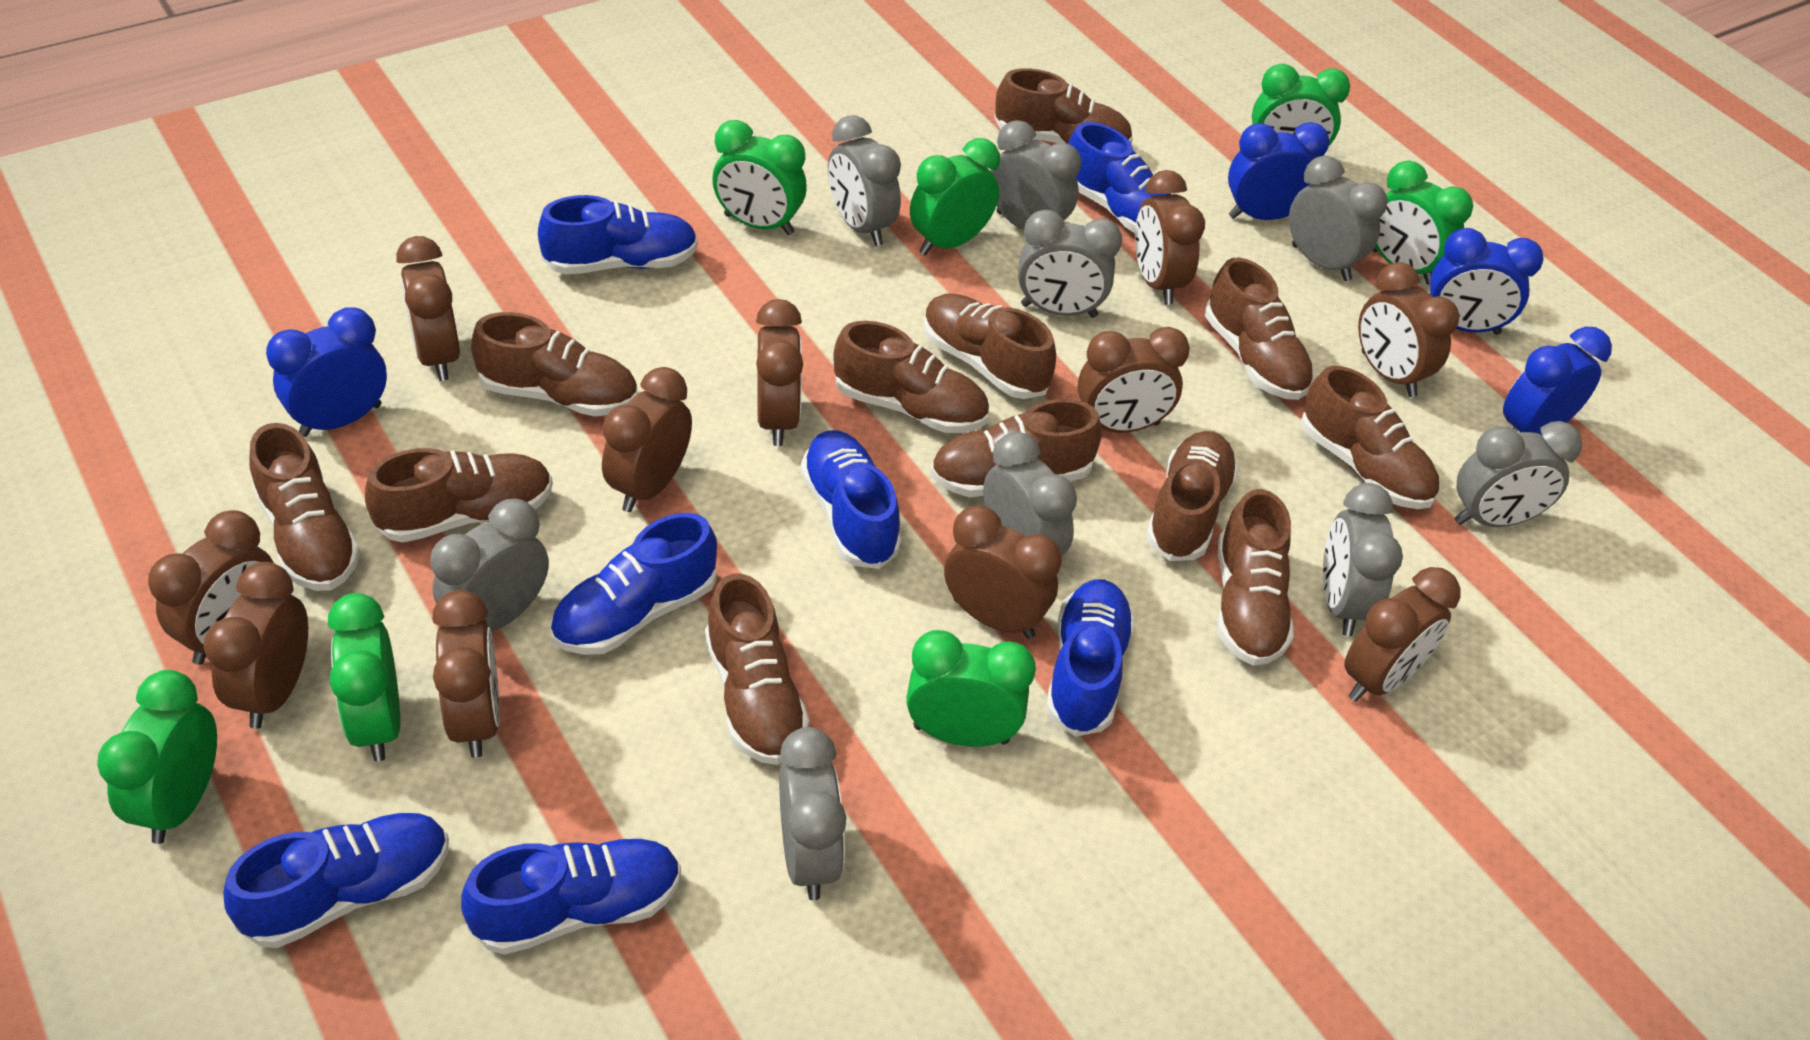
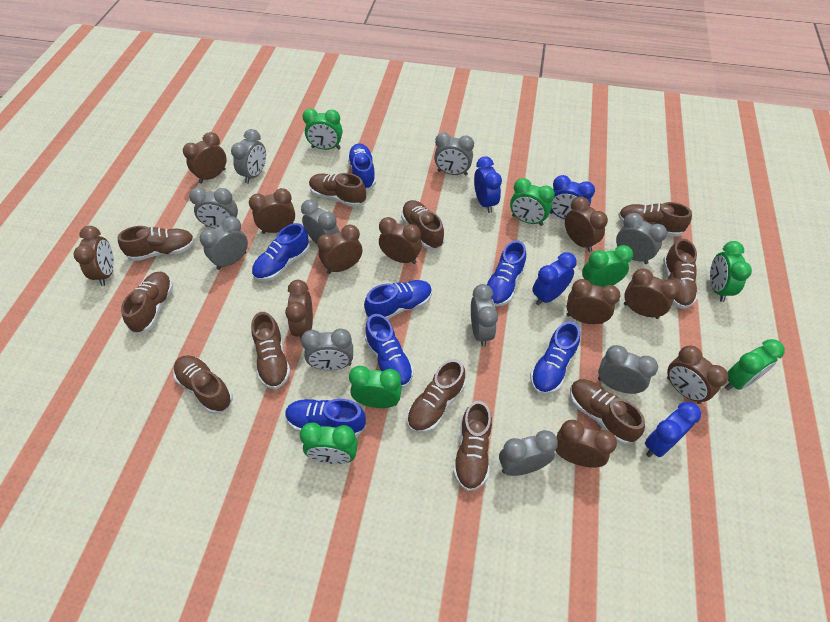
brown shoe: 12 -> 11
grey clock: 9 -> 10

